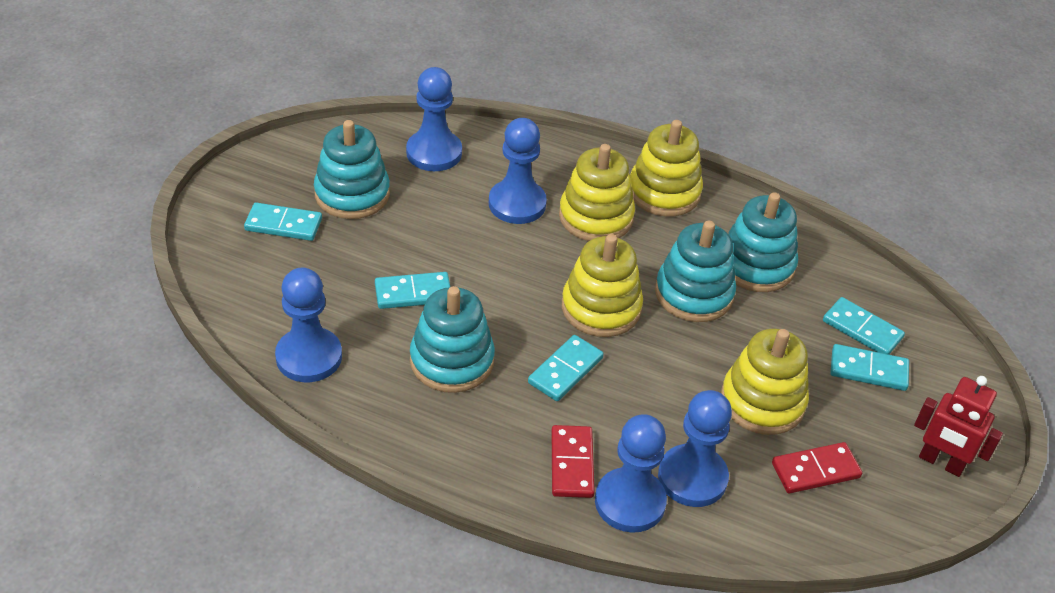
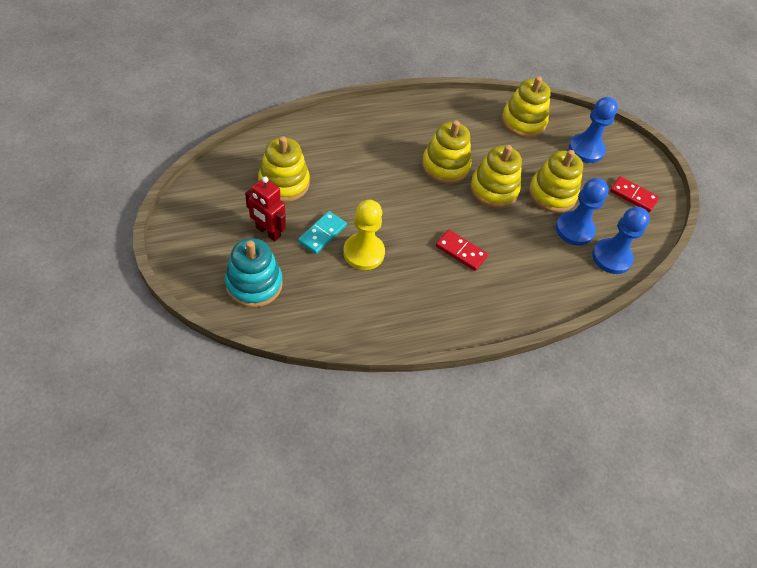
blue pawn: 5 -> 3
turquoise domino: 5 -> 1
turquoise stacking toy: 4 -> 1
yellow pawn: 0 -> 1
yellow stacking toy: 4 -> 5

